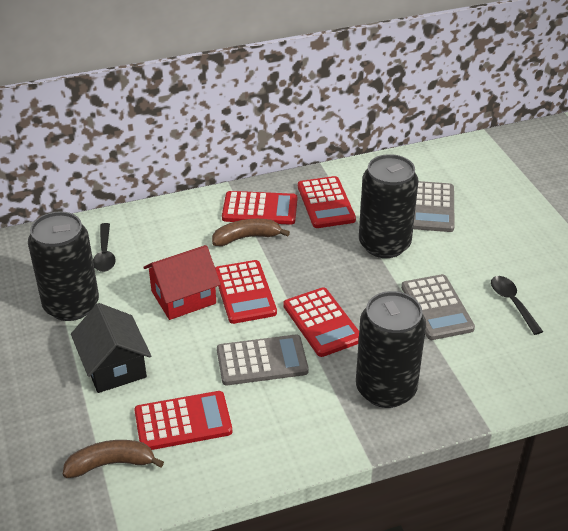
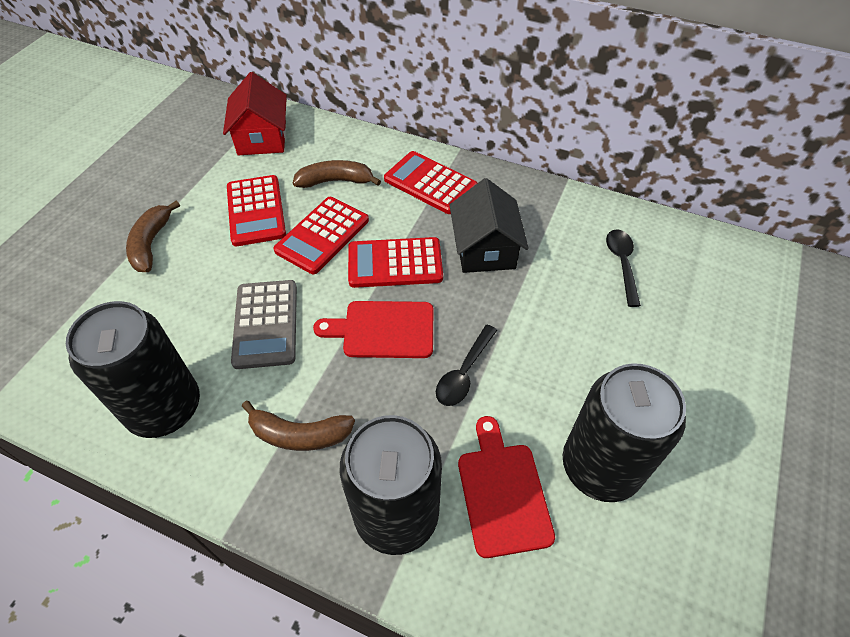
brown banana: 2 -> 3
grey calculator: 3 -> 1
red calculator: 5 -> 4
red cutting board: 0 -> 2

